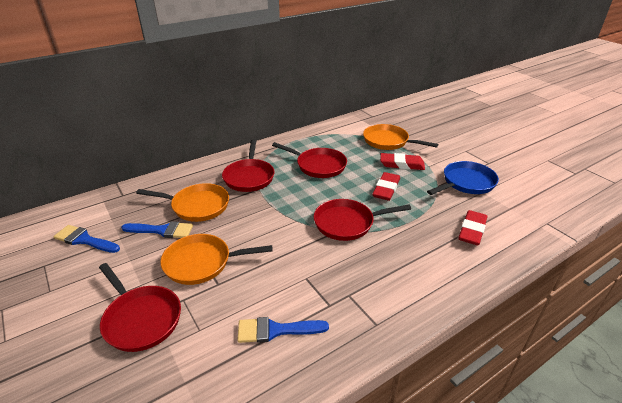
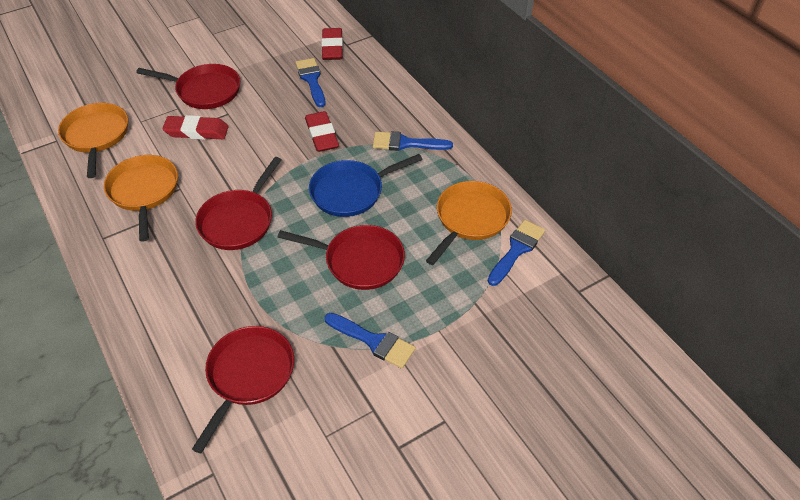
blue brush: 3 -> 4

